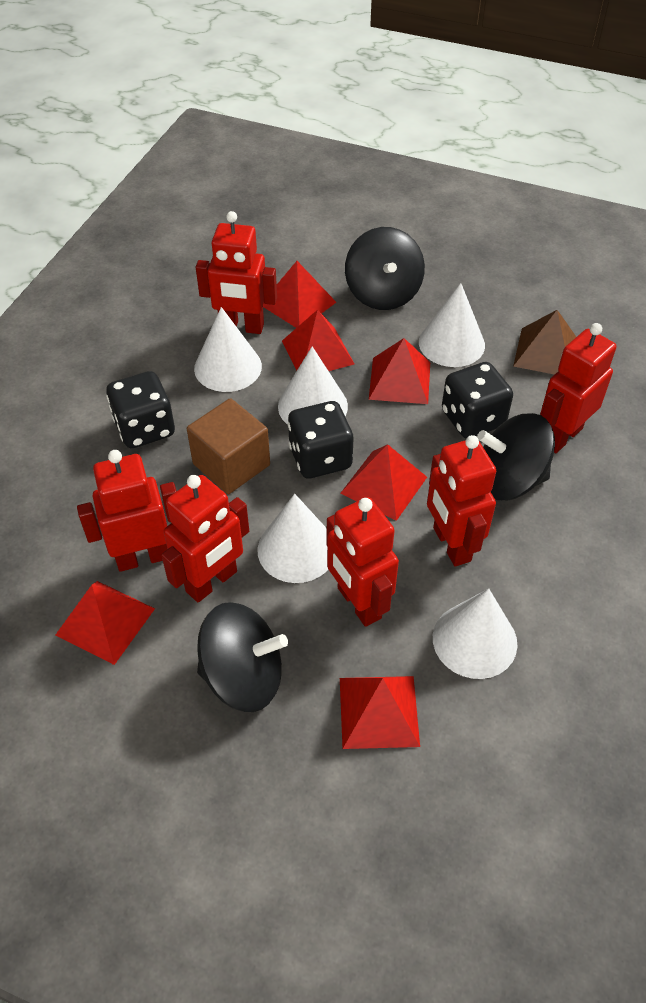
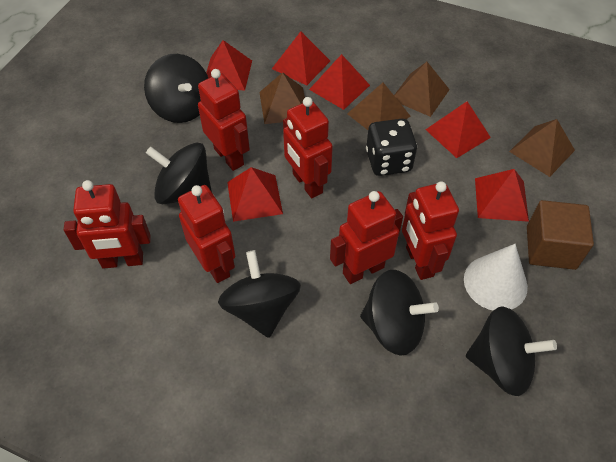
black dice: 3 -> 1
black spinning top: 3 -> 5
brown pyramid: 1 -> 4
white cone: 5 -> 1

